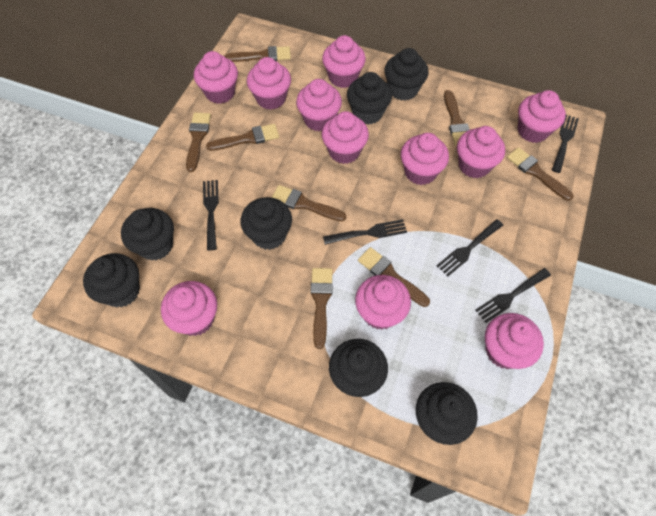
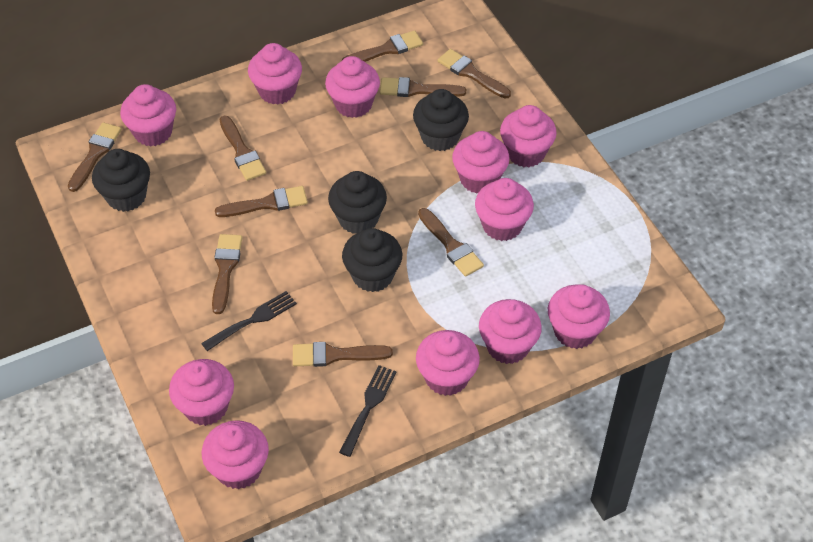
black cupcake: 7 -> 4
black fork: 5 -> 2
brown brush: 8 -> 9

